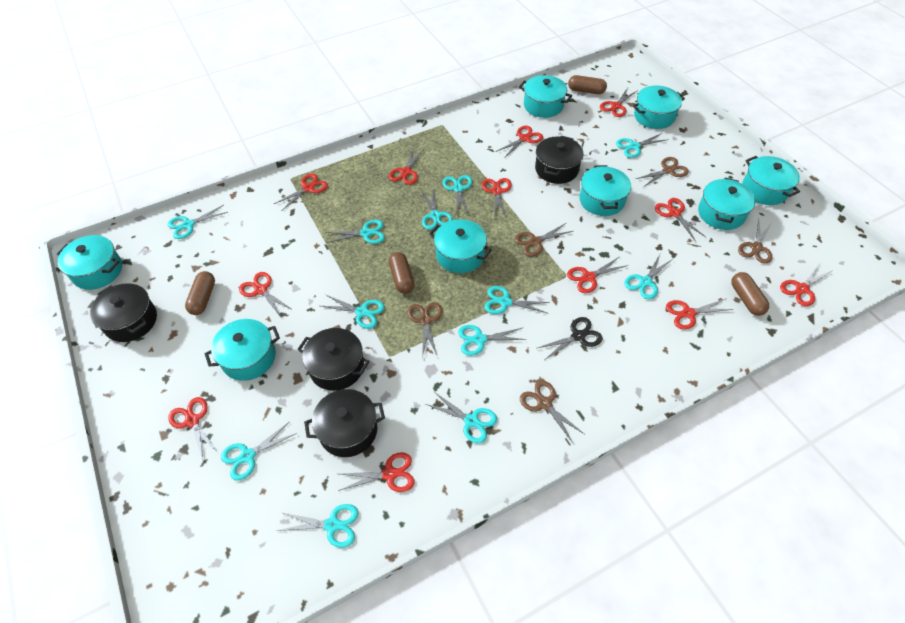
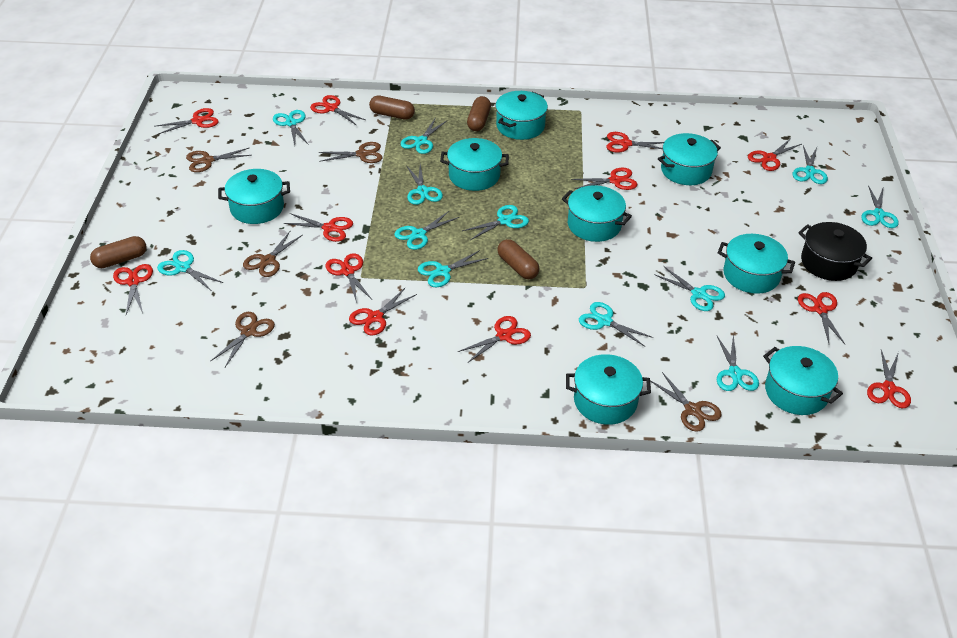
black pot: 4 -> 1
black scissors: 1 -> 0

